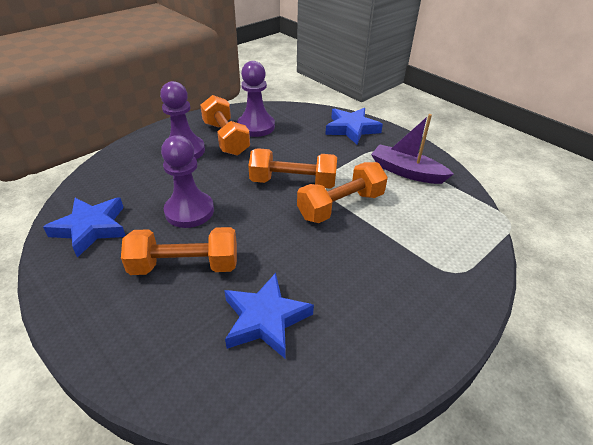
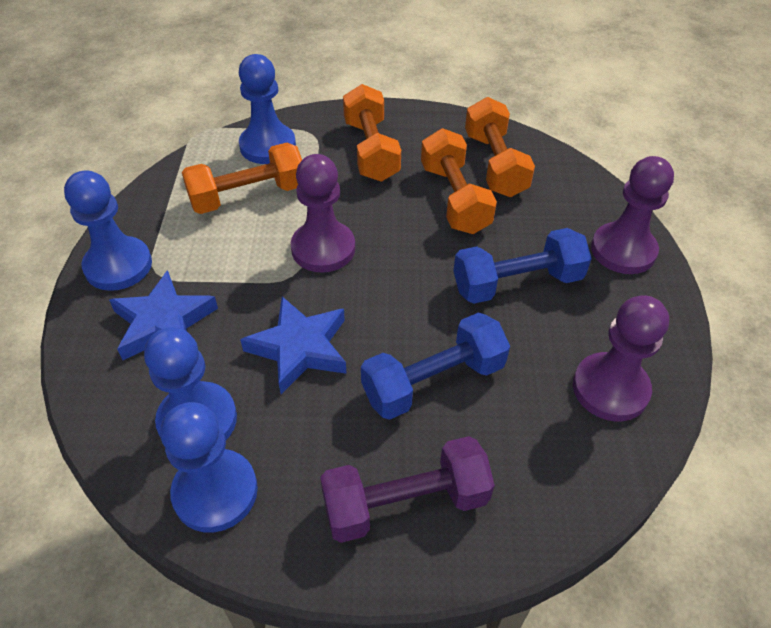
blue dumbbell: 0 -> 2
blue pawn: 0 -> 4
blue star: 3 -> 2
purple boat: 1 -> 0
purple dumbbell: 0 -> 1

